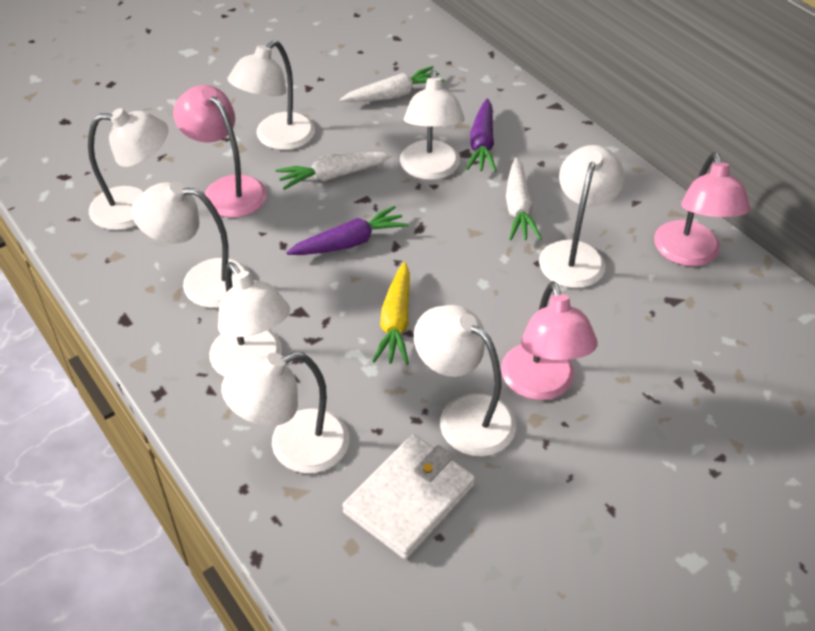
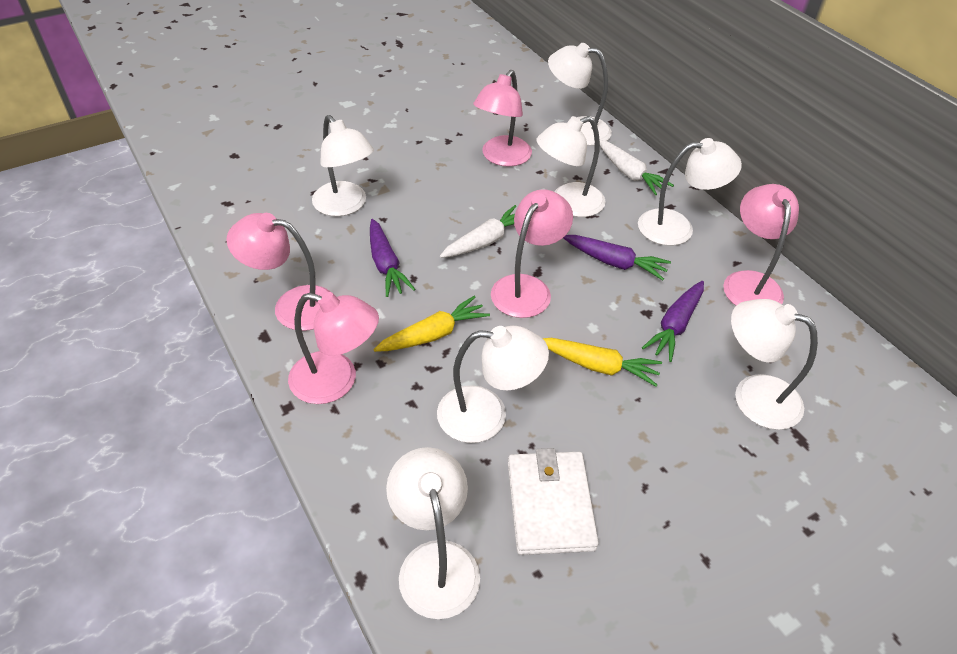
pink lamp: 3 -> 5
purple carrot: 2 -> 3
white carrot: 3 -> 2
white lamp: 8 -> 7
yellow carrot: 1 -> 2

